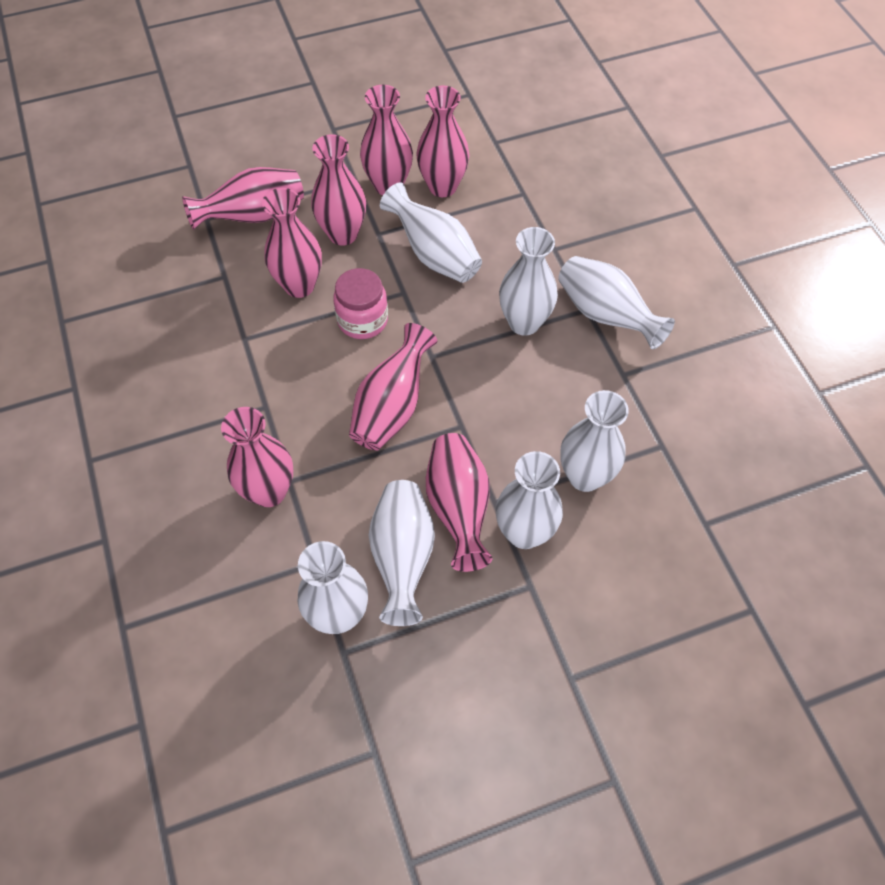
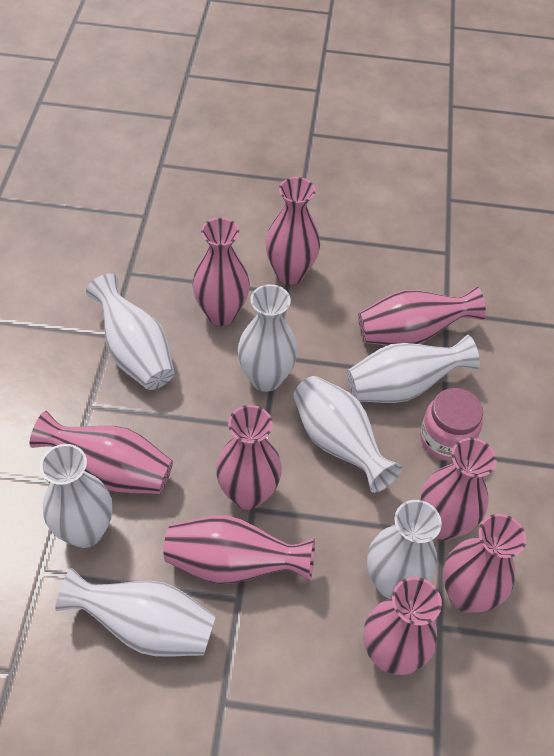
pink vase: 8 -> 9

